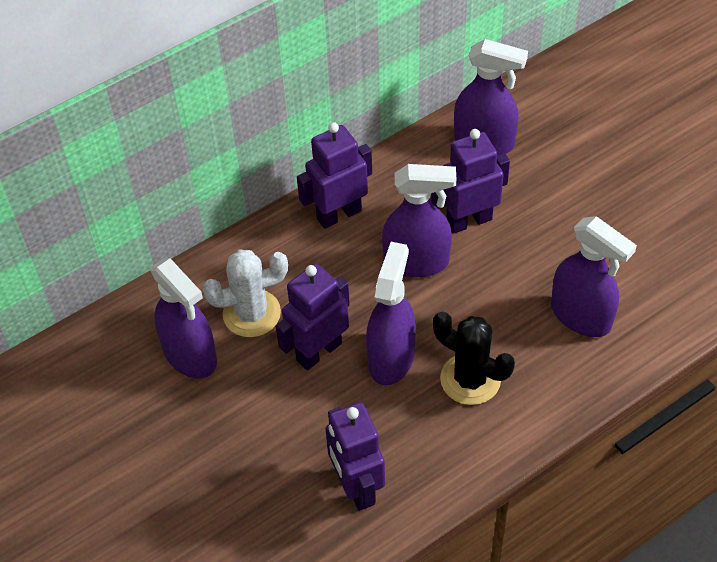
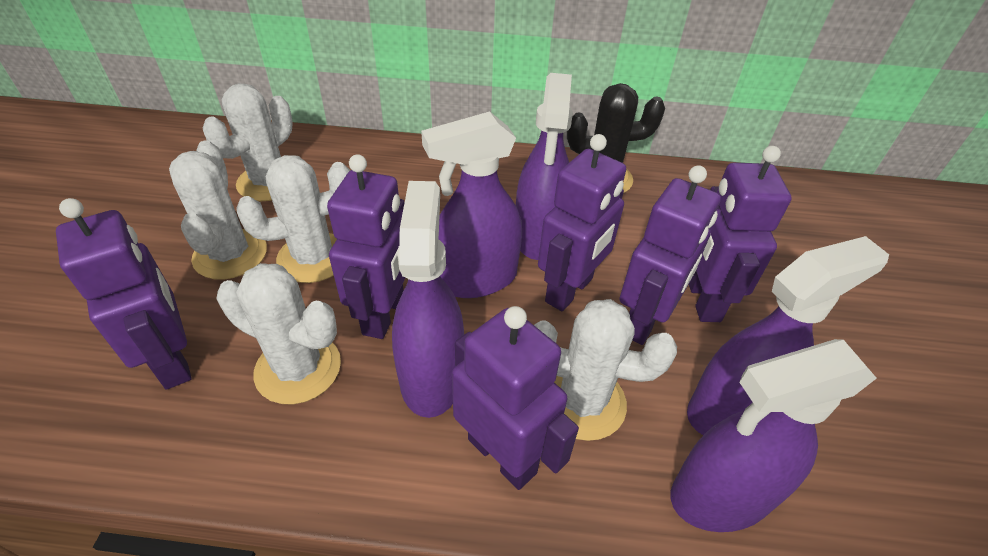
purple robot: 4 -> 6
white cactus: 1 -> 5

